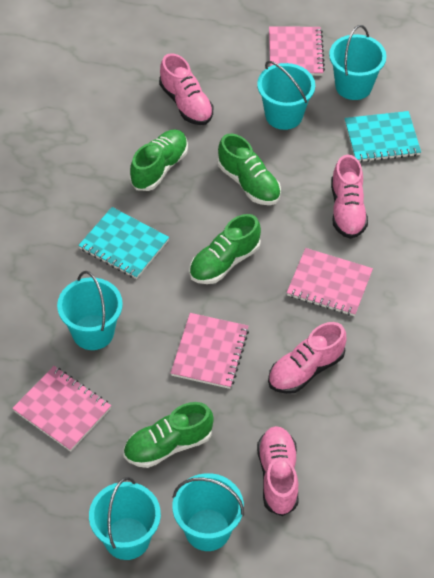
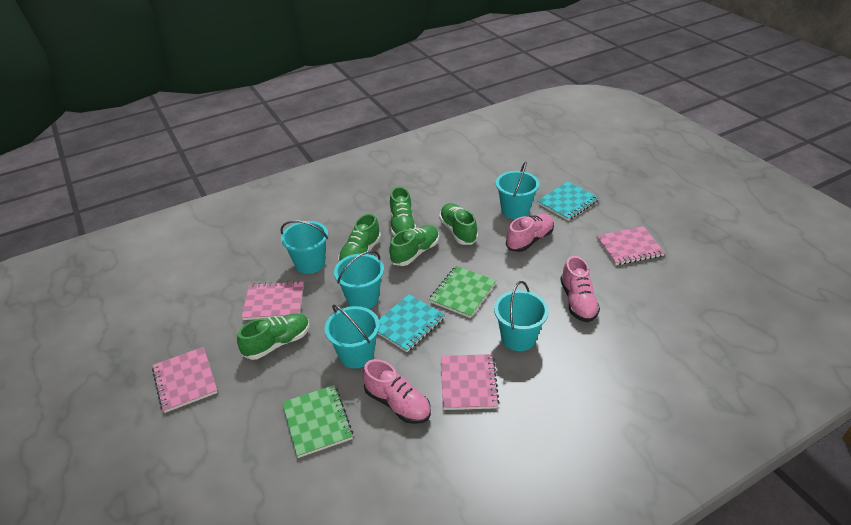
green notebook: 0 -> 2
green shoe: 4 -> 5
pink shoe: 4 -> 3

